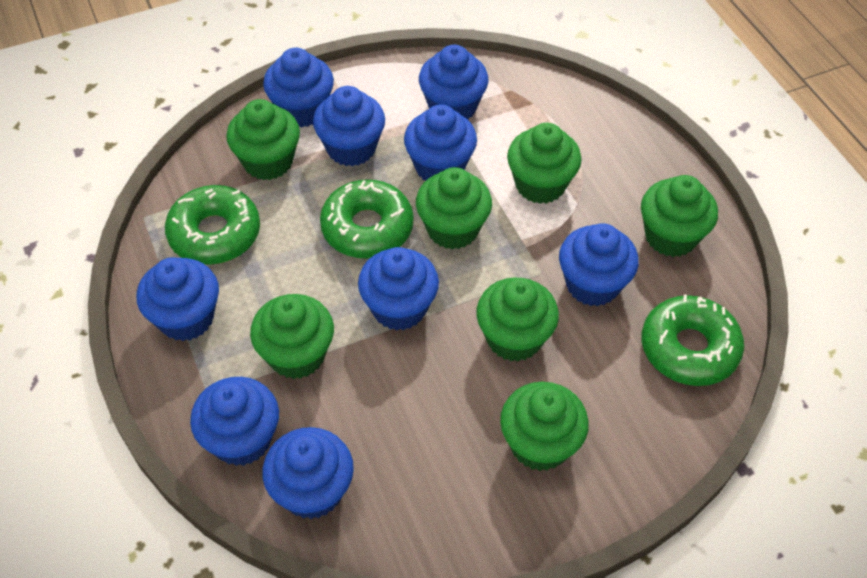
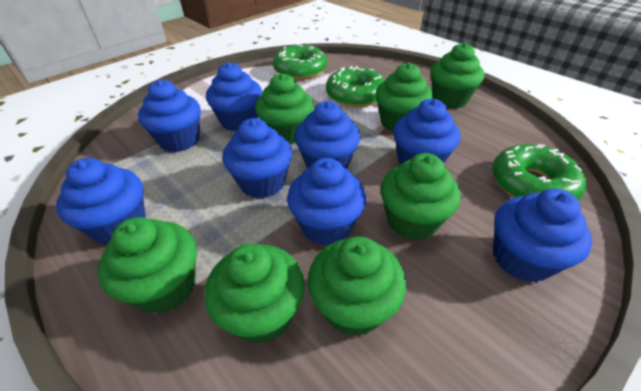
blue cupcake: 9 -> 8

